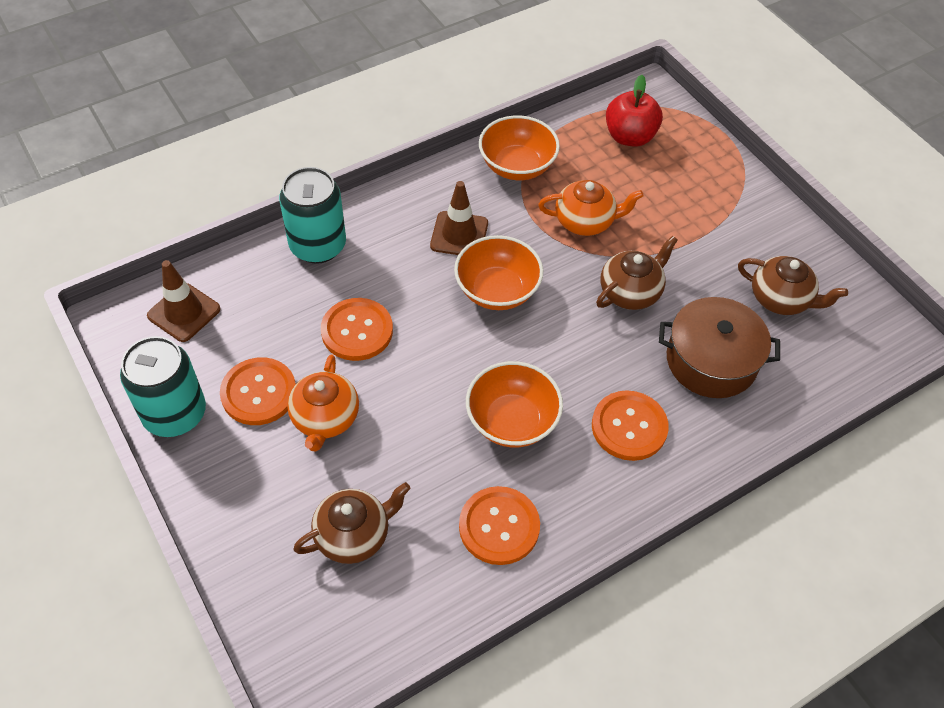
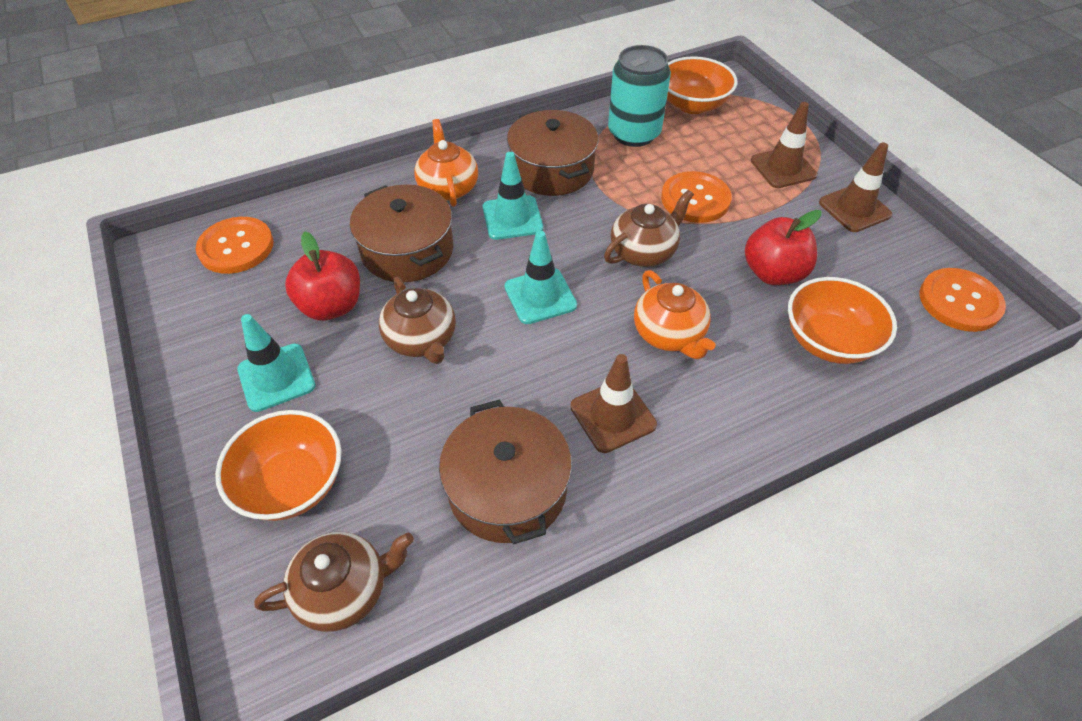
brown pot: 1 -> 3
brown traffic cone: 2 -> 3
orange button: 4 -> 3
red apple: 1 -> 2
turquoise can: 2 -> 1
turquoise traffic cone: 0 -> 3

